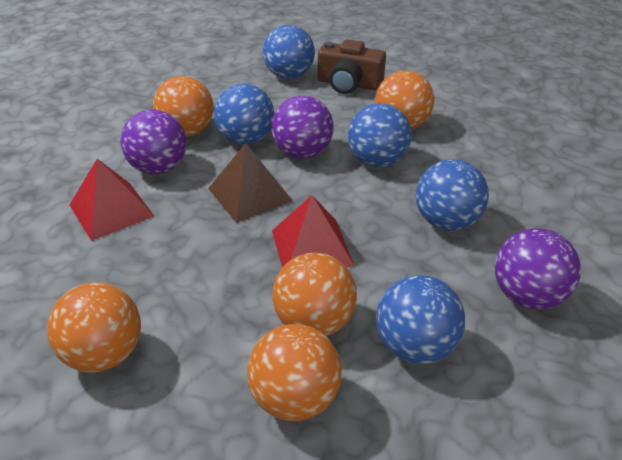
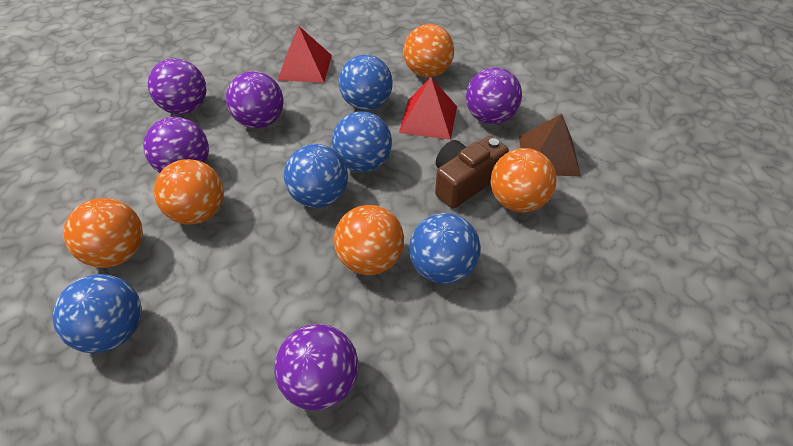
purple ball: 3 -> 5

